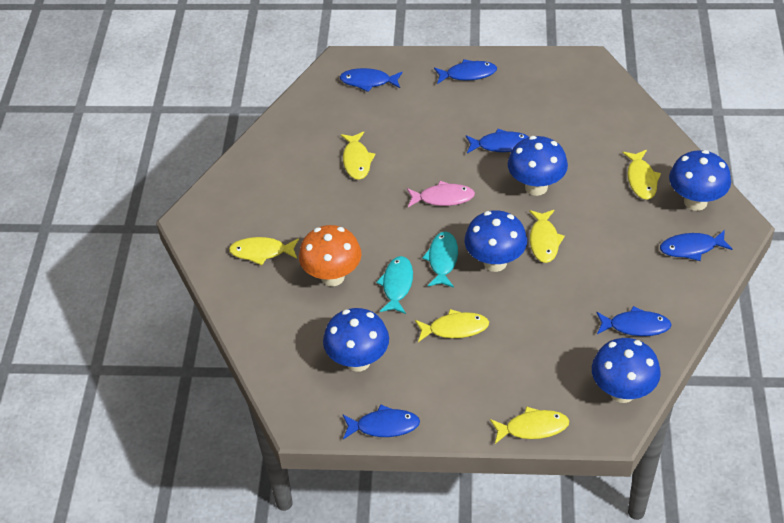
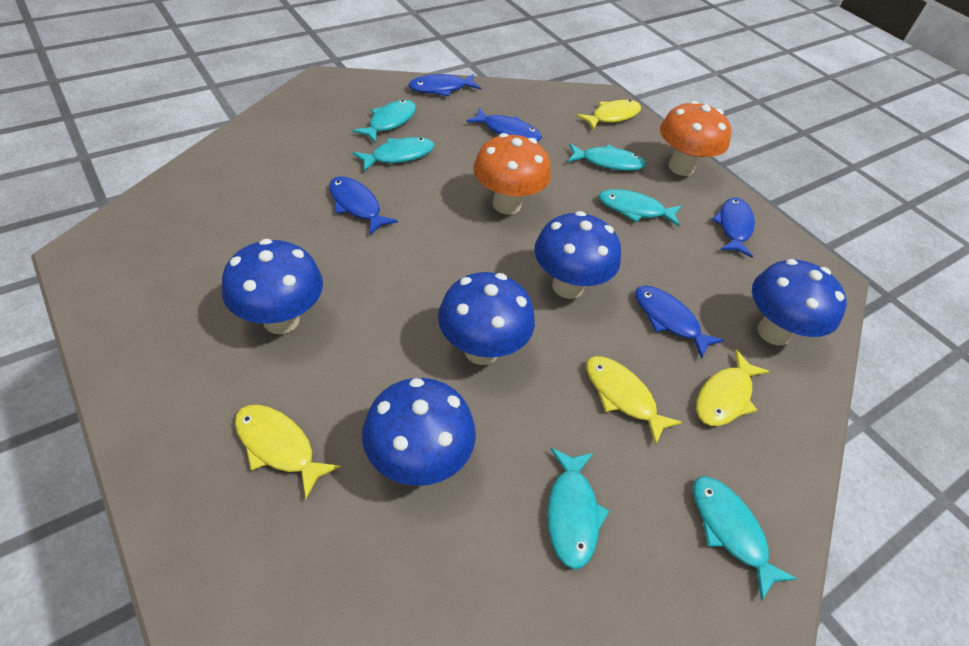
blue fish: 6 -> 5
orange mushroom: 1 -> 2
pink fish: 1 -> 0
turquoise fish: 2 -> 6
yellow fish: 6 -> 4

